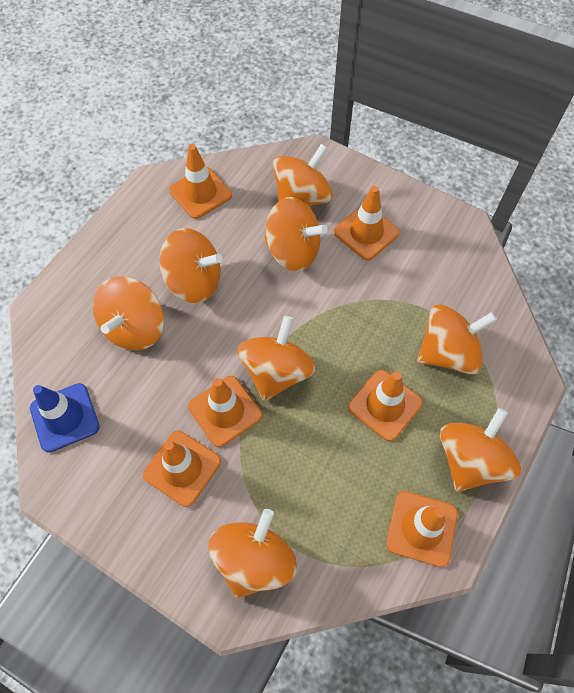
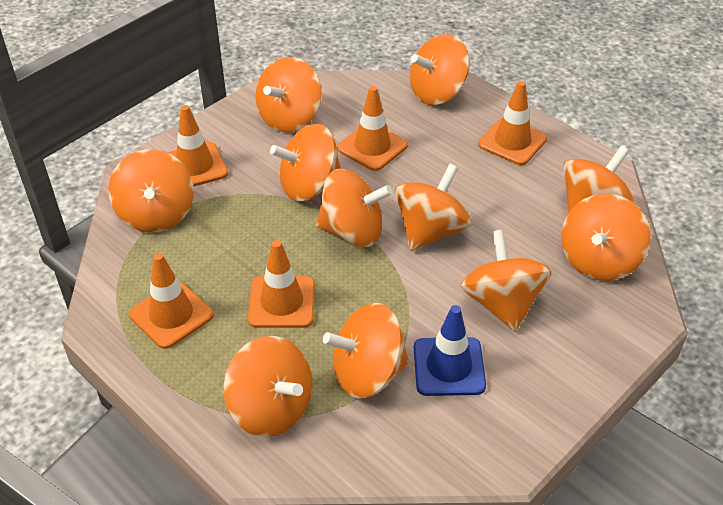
orange spinning top: 8 -> 11
orange traffic cone: 6 -> 5

